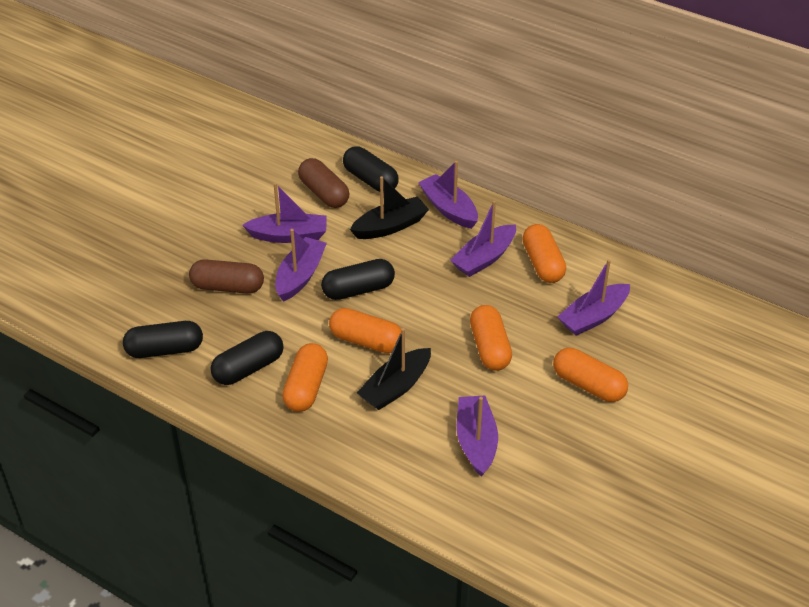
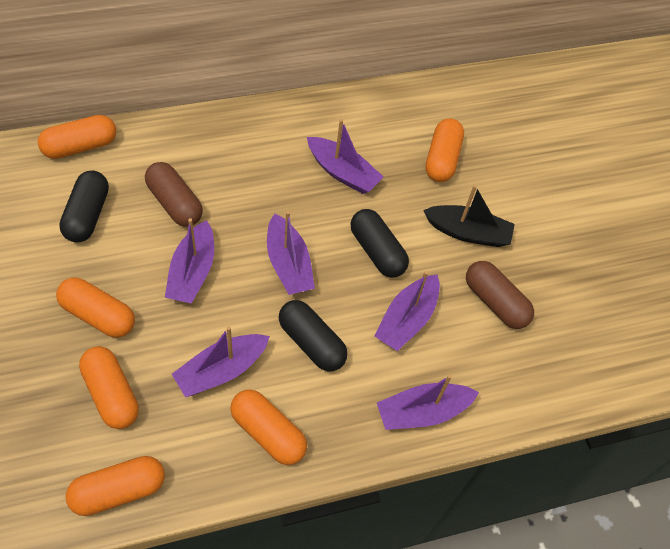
black boat: 2 -> 1
black capsule: 4 -> 3
orange capsule: 5 -> 6

